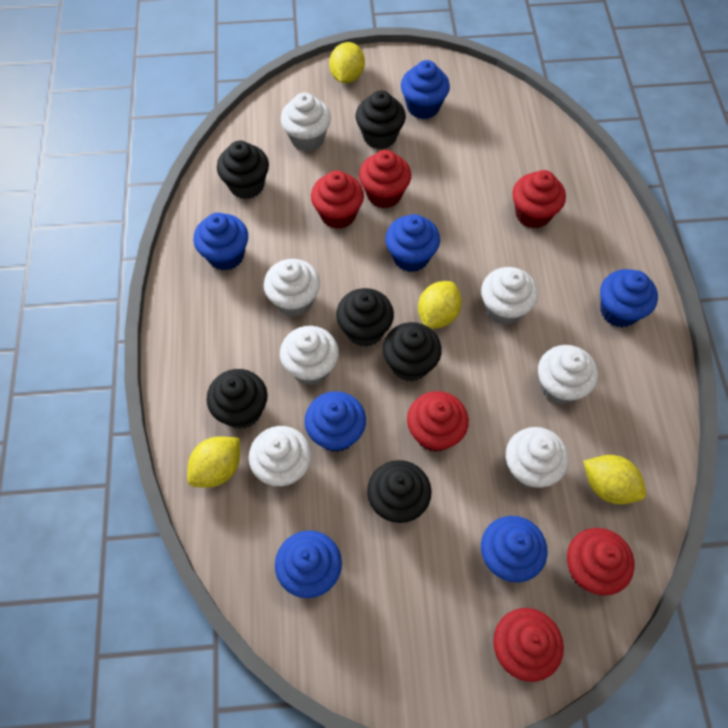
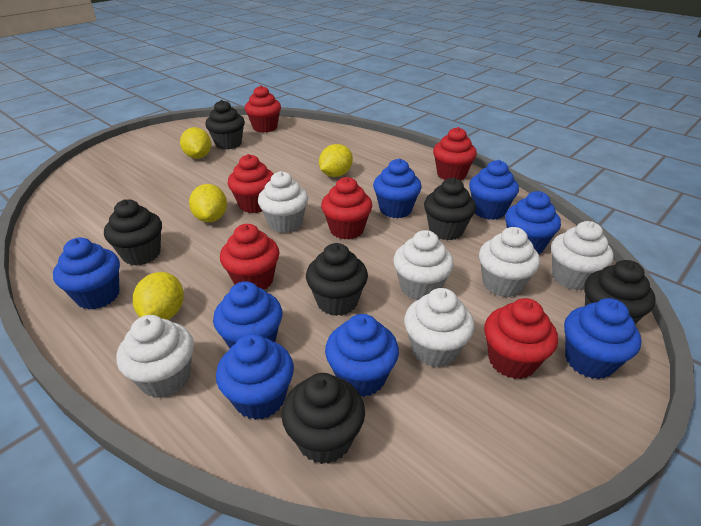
blue cupcake: 7 -> 8
white cupcake: 7 -> 6

